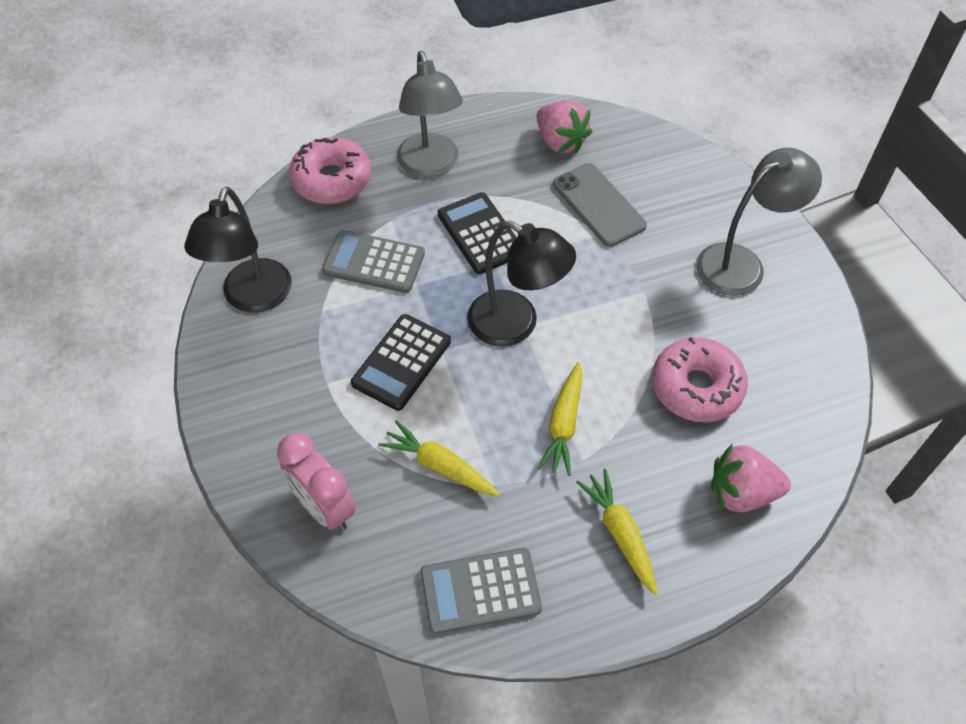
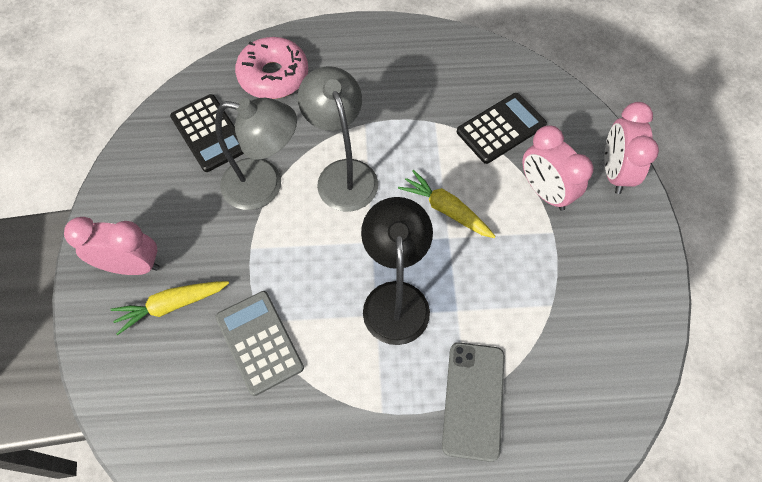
black lamp: 2 -> 1
grey calculator: 2 -> 1
pink clock: 1 -> 3
pink donut: 2 -> 1
pink strawberry: 2 -> 0
yellow carrot: 3 -> 2

